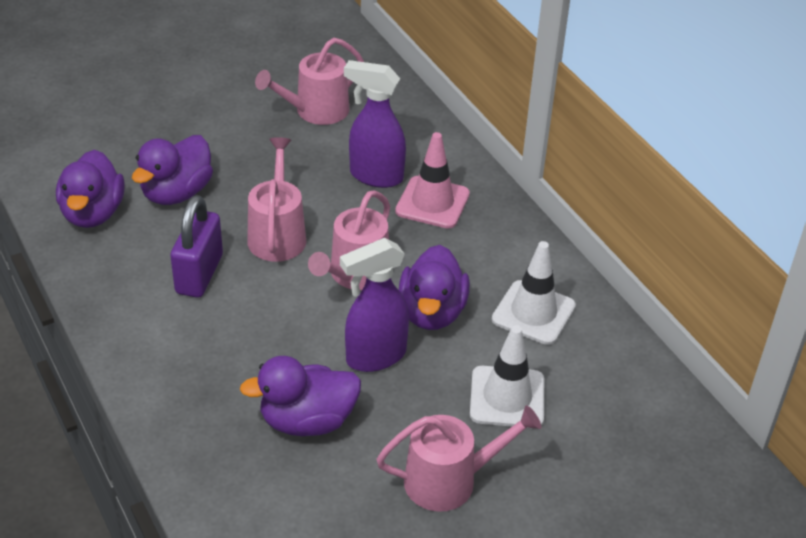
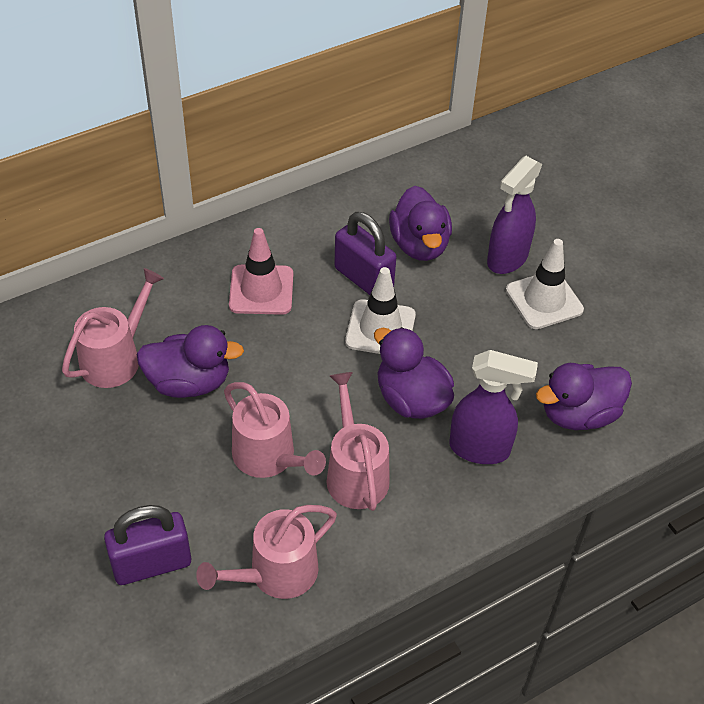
purple padlock: 1 -> 2

